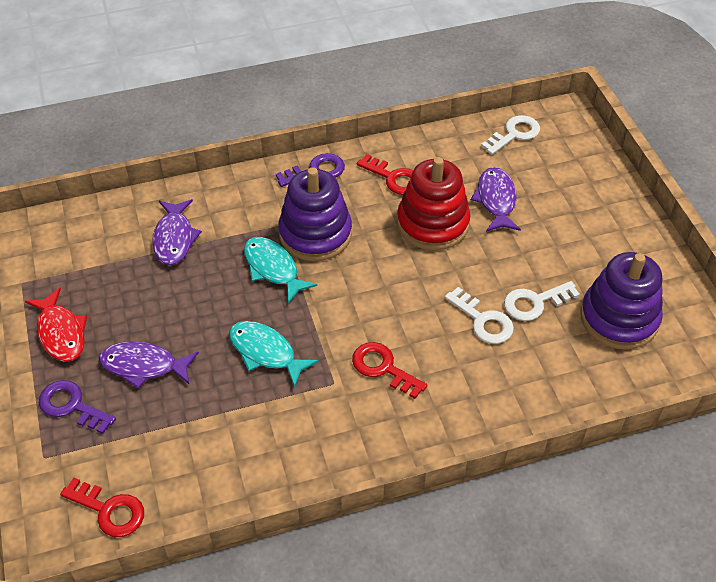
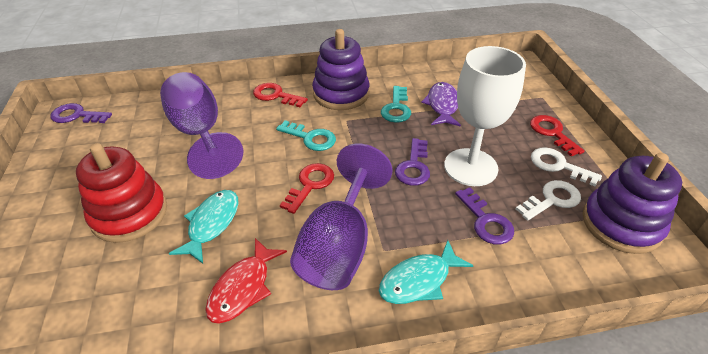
purple fish: 3 -> 1
purple goblet: 0 -> 2
purple key: 2 -> 3
turquoise key: 0 -> 2
white goblet: 0 -> 1
white key: 3 -> 2

